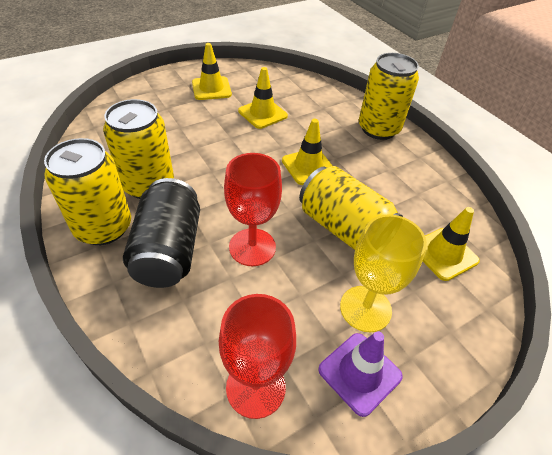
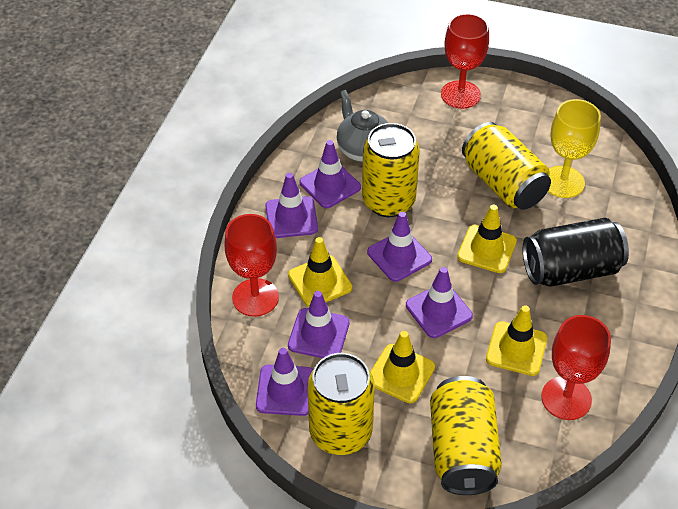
grey teapot: 0 -> 1
purple traffic cone: 1 -> 6
red goblet: 2 -> 3

